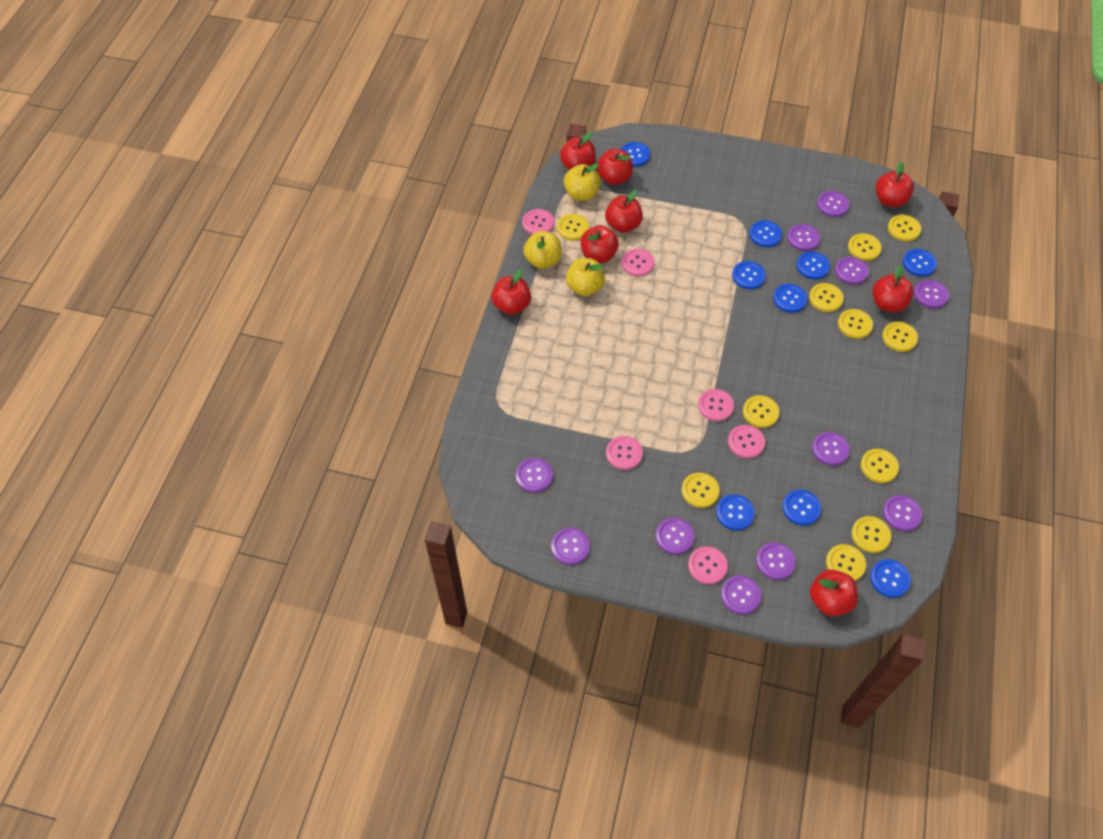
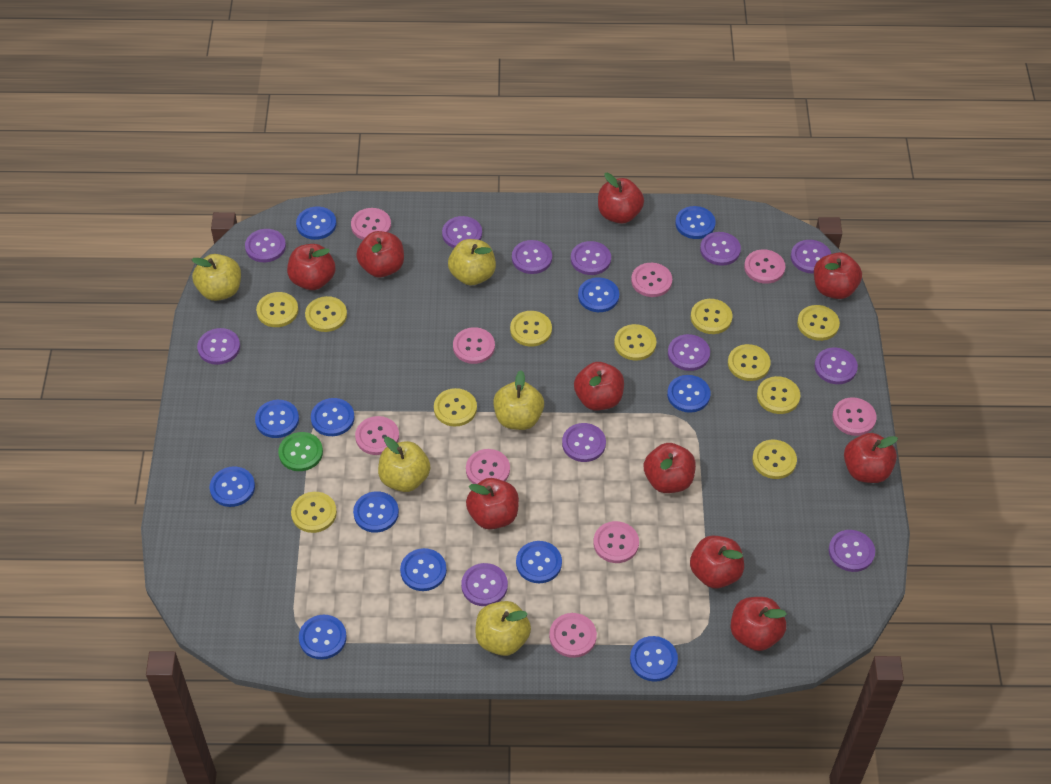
blue button: 9 -> 12
green button: 0 -> 1
pink button: 6 -> 9
purple button: 11 -> 12
red apple: 8 -> 10
yellow apple: 3 -> 5

